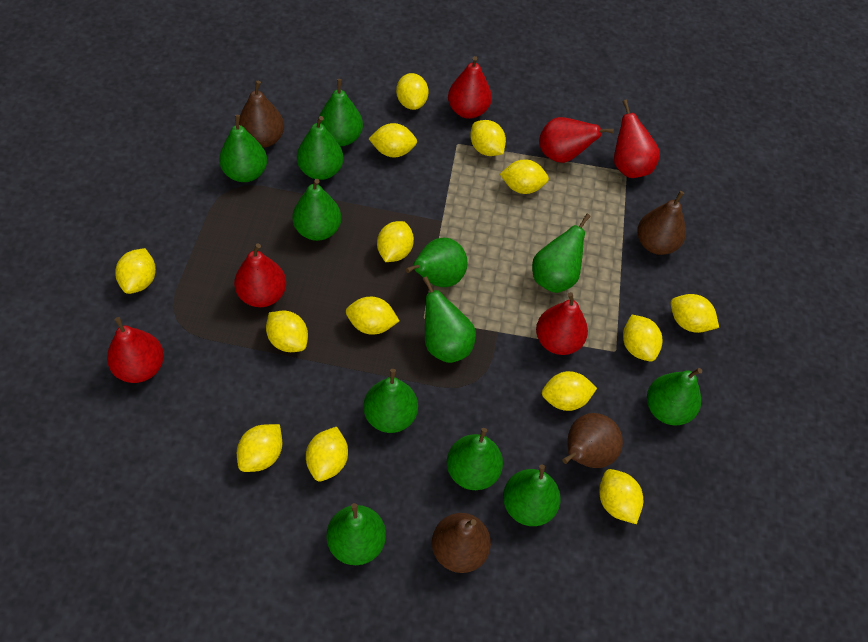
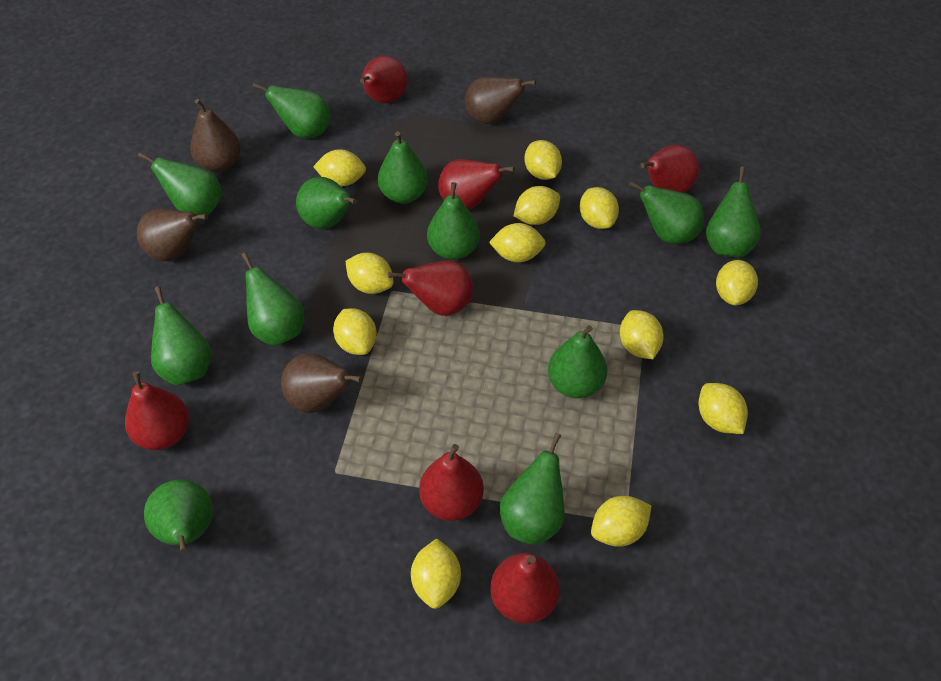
red pear: 6 -> 7
yellow lemon: 14 -> 12

